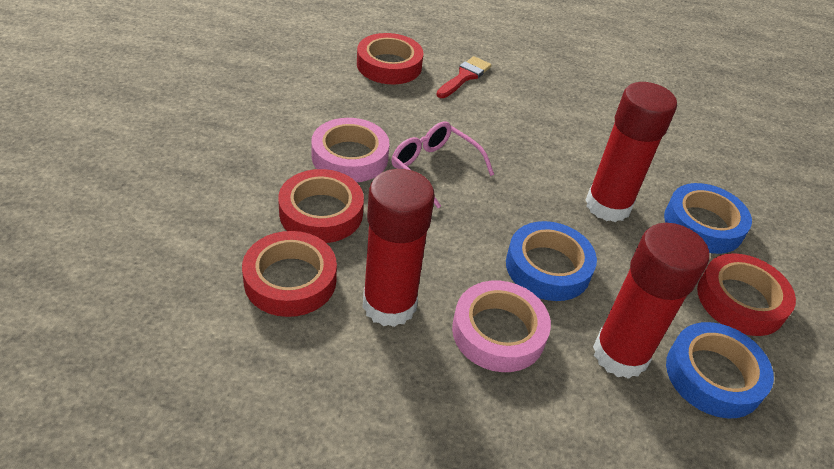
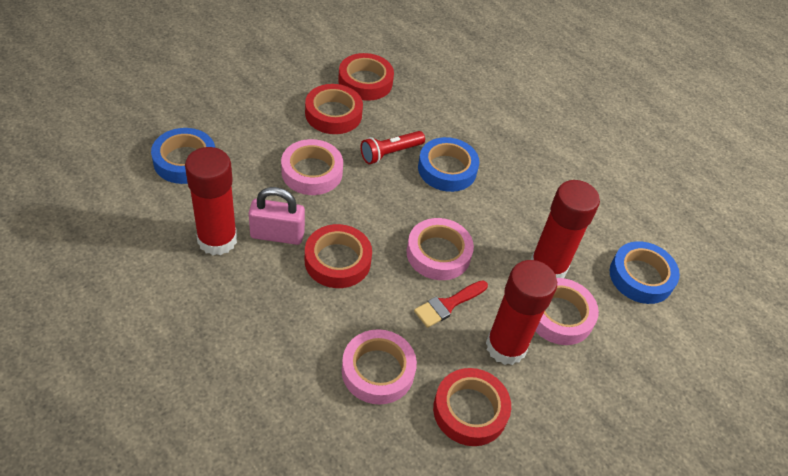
pink glasses: 1 -> 0
pink padlock: 0 -> 1
pink tape: 2 -> 4
red flashlight: 0 -> 1

